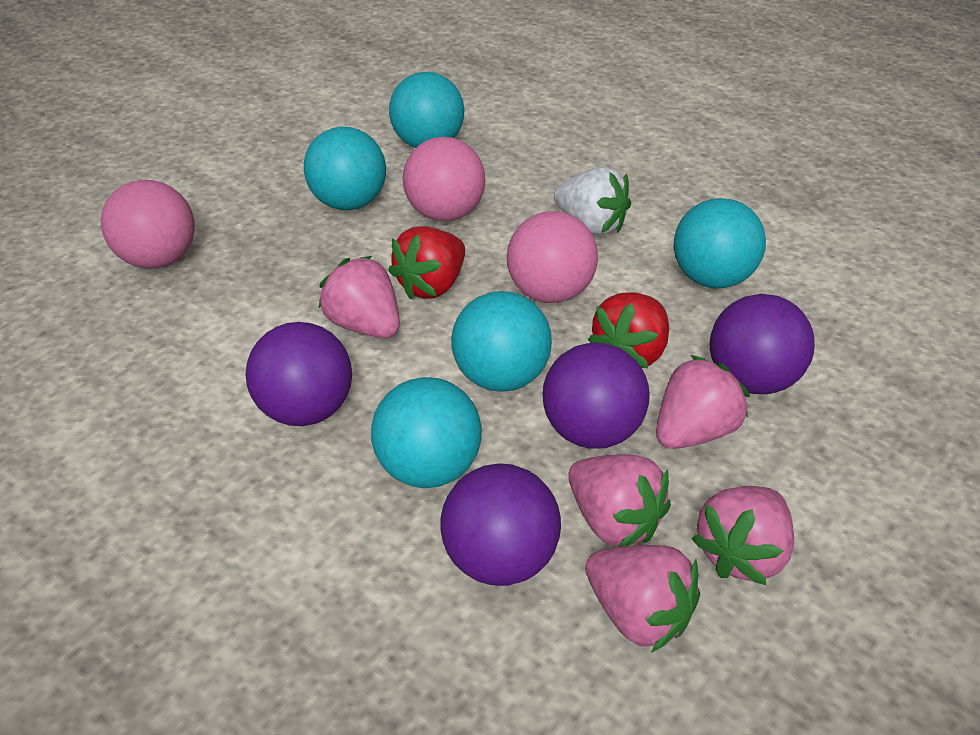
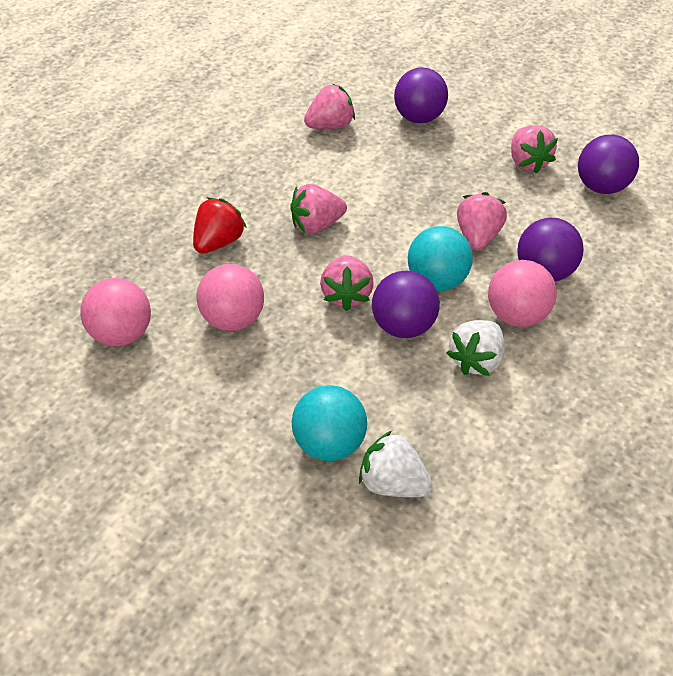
red strawberry: 2 -> 1
turquoise ball: 5 -> 2
white strawberry: 1 -> 2

